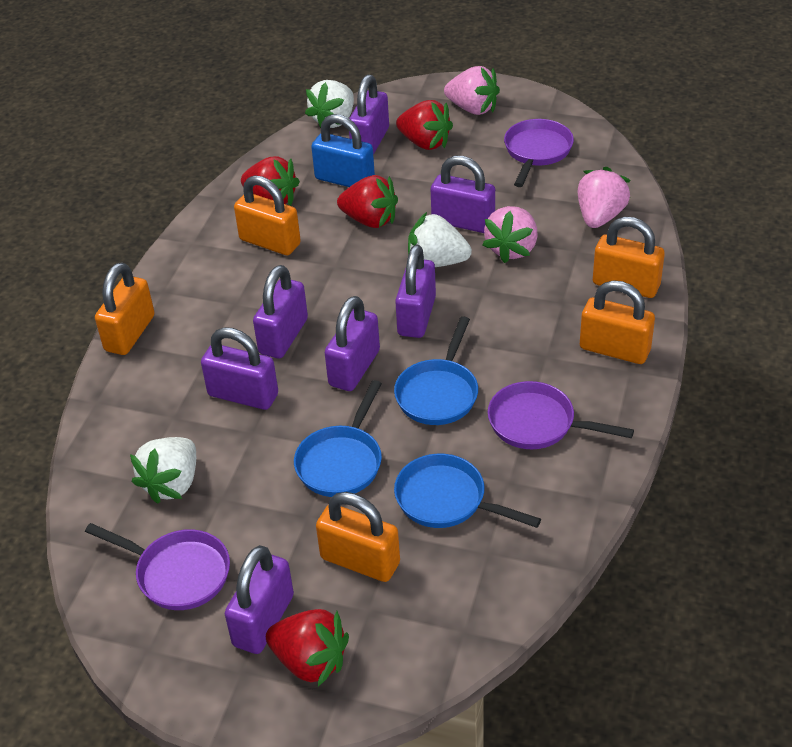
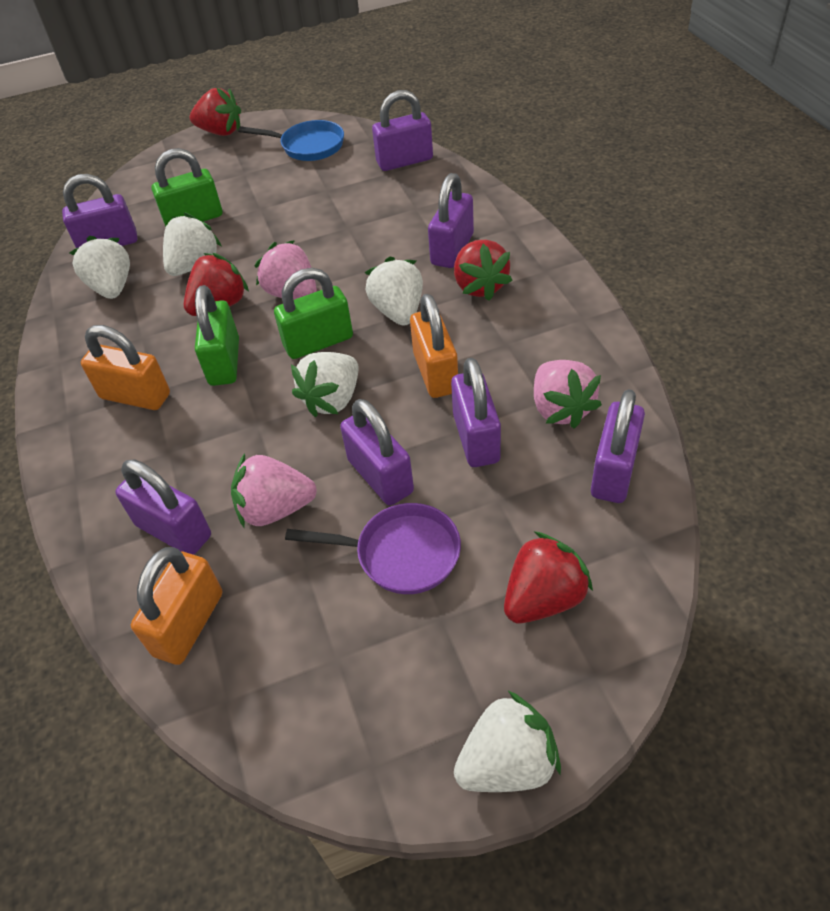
blue padlock: 1 -> 0
blue pan: 3 -> 1
green padlock: 0 -> 3
orange padlock: 5 -> 3
purple pan: 3 -> 1
white strawberry: 3 -> 5

